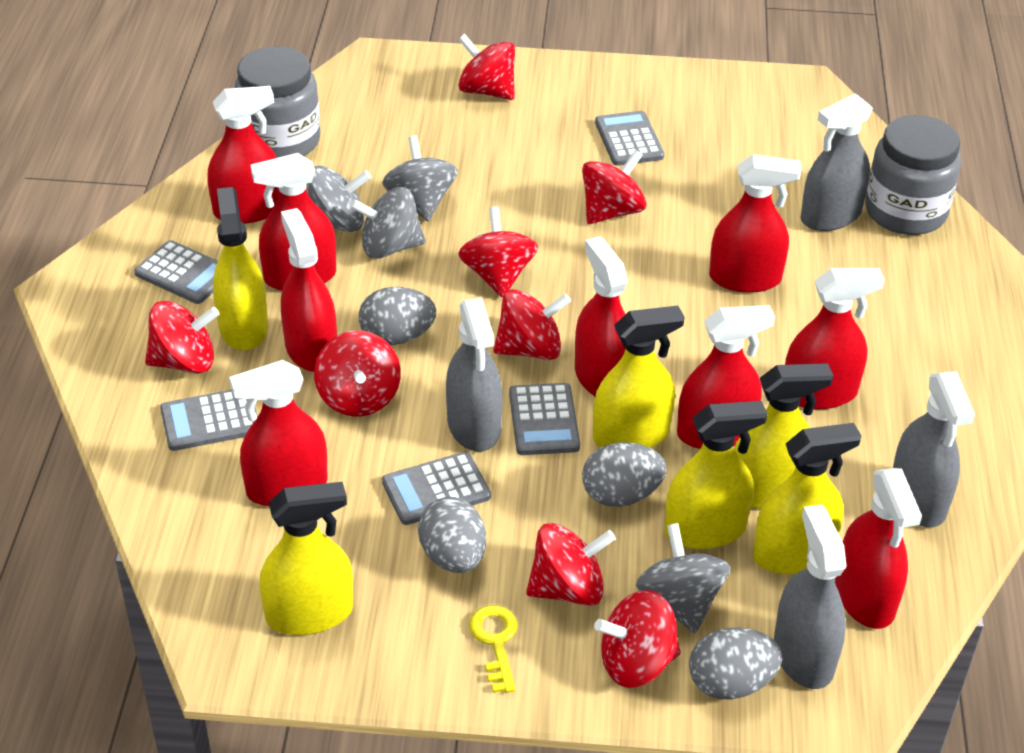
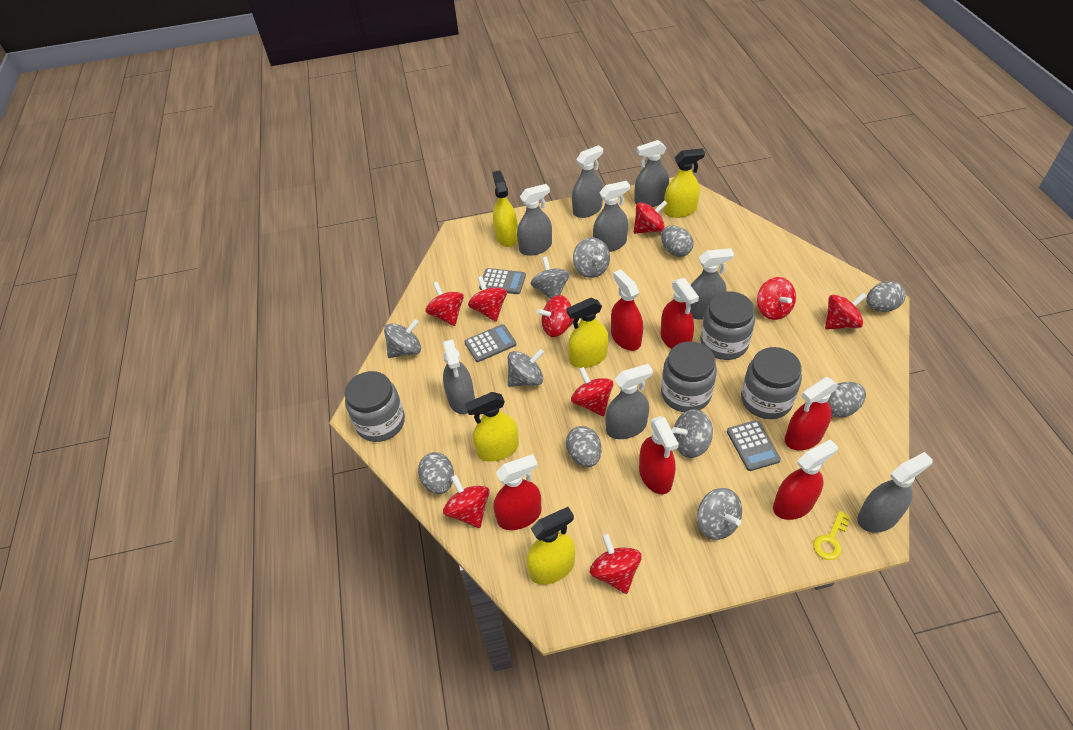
grey calculator: 5 -> 3
grey egg: 4 -> 5
grey jar: 2 -> 4
grey spinning top: 4 -> 6
grey spray bottle: 4 -> 8
red spinning top: 8 -> 9
red spray bottle: 9 -> 6
yellow spray bottle: 6 -> 5

